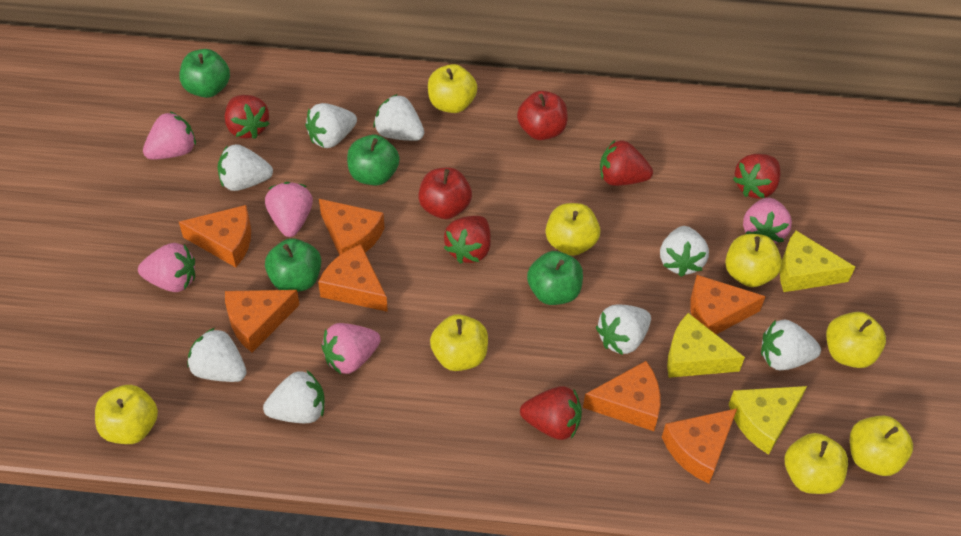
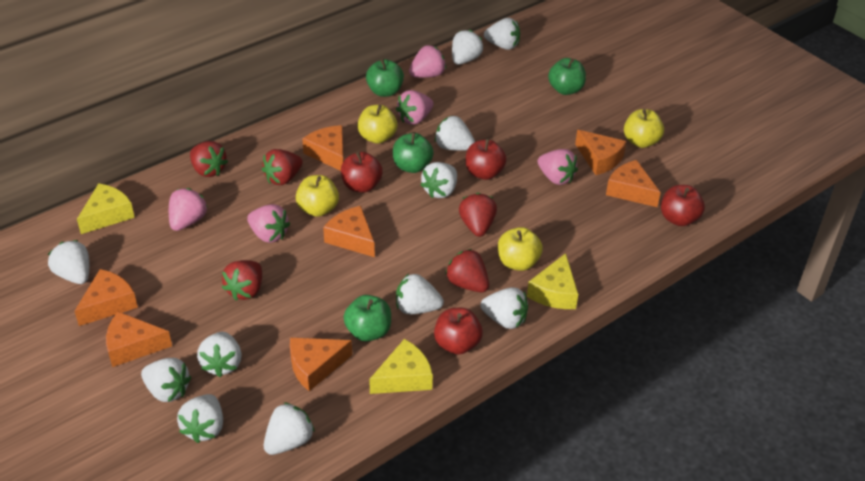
red apple: 2 -> 4
white strawberry: 8 -> 11
yellow apple: 8 -> 4

